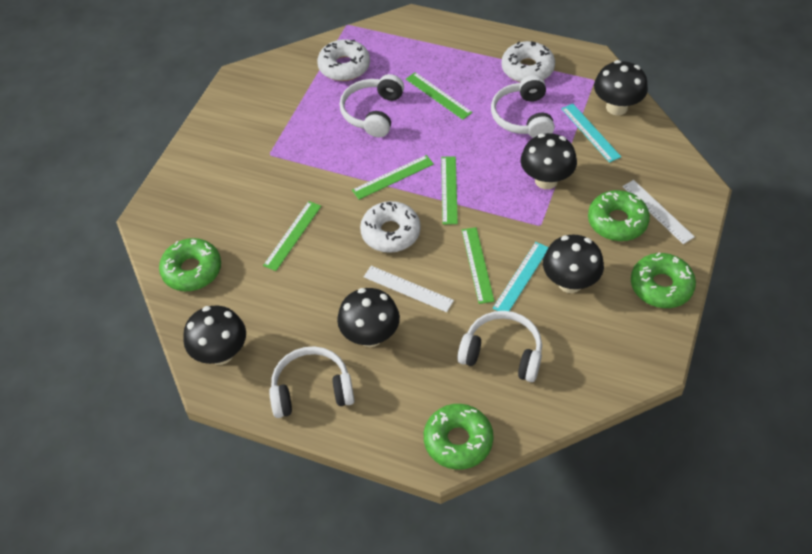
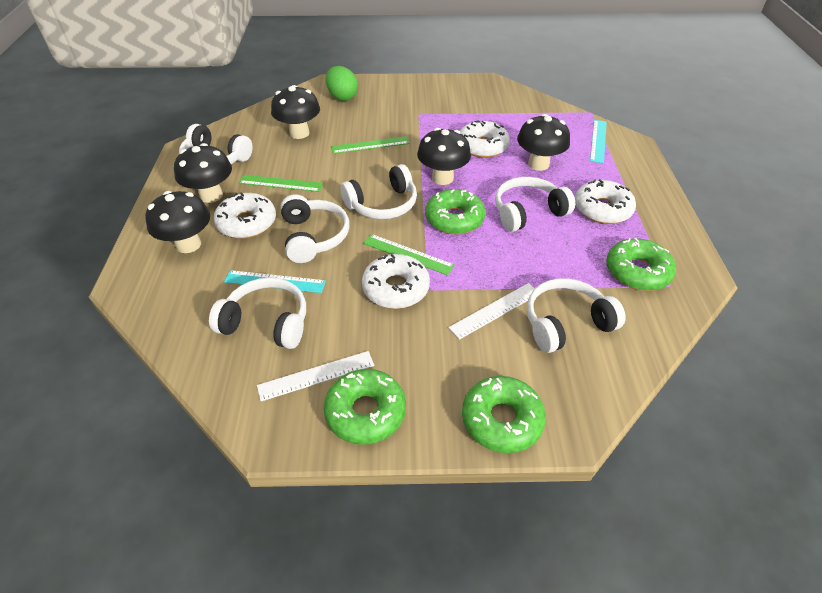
green egg: 0 -> 1
green ruler: 5 -> 3
white donut: 3 -> 4
white headphones: 4 -> 6

